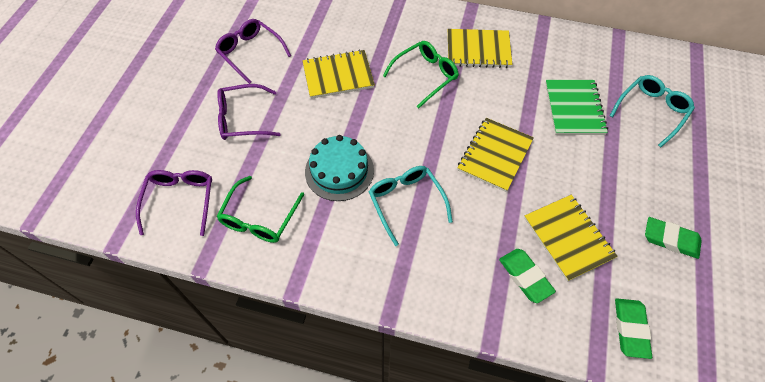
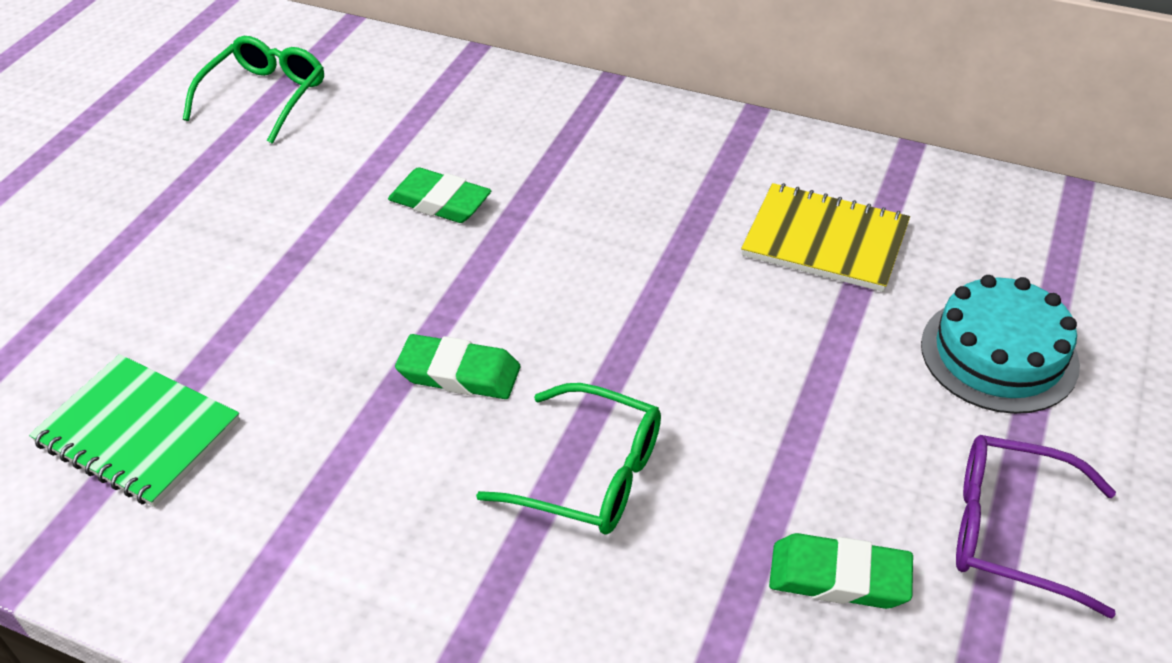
purple glasses: 3 -> 1
turquoise glasses: 2 -> 0
yellow notebook: 4 -> 1

